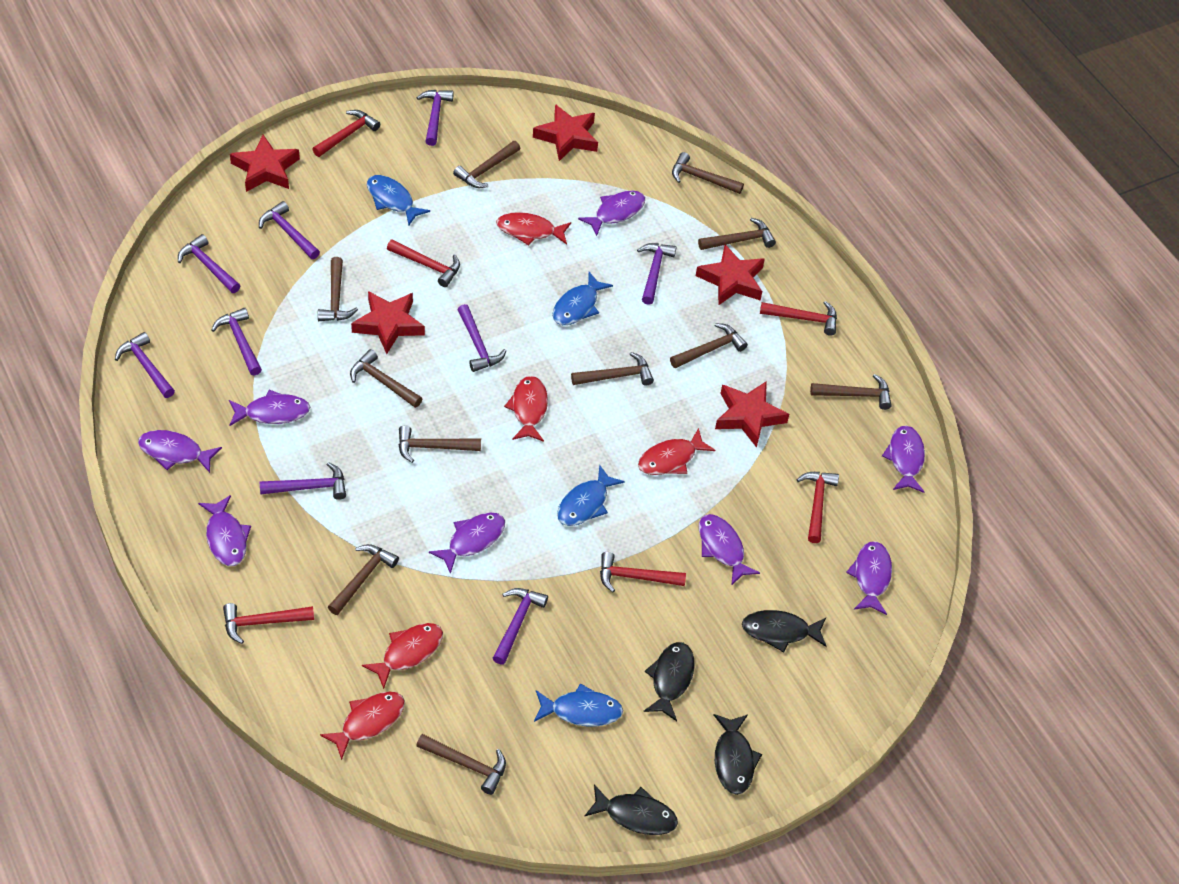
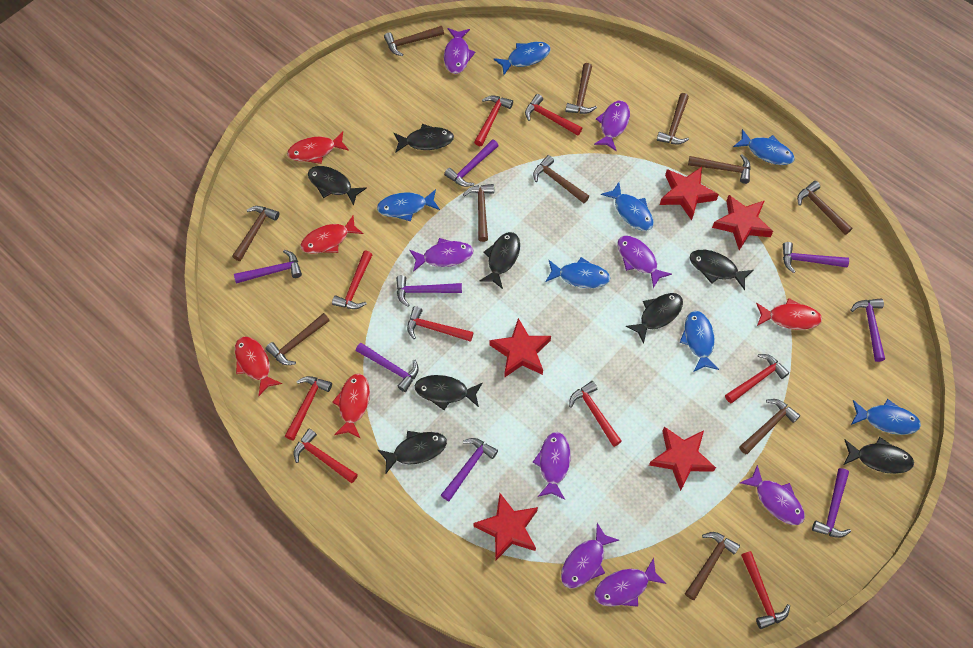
black fish: 4 -> 8
blue fish: 4 -> 7
purple hammer: 9 -> 8
red hammer: 6 -> 9

